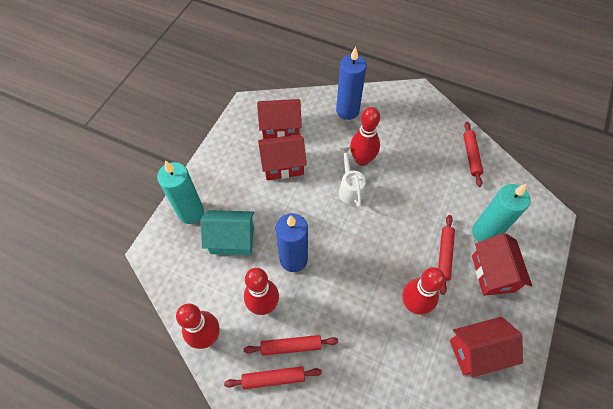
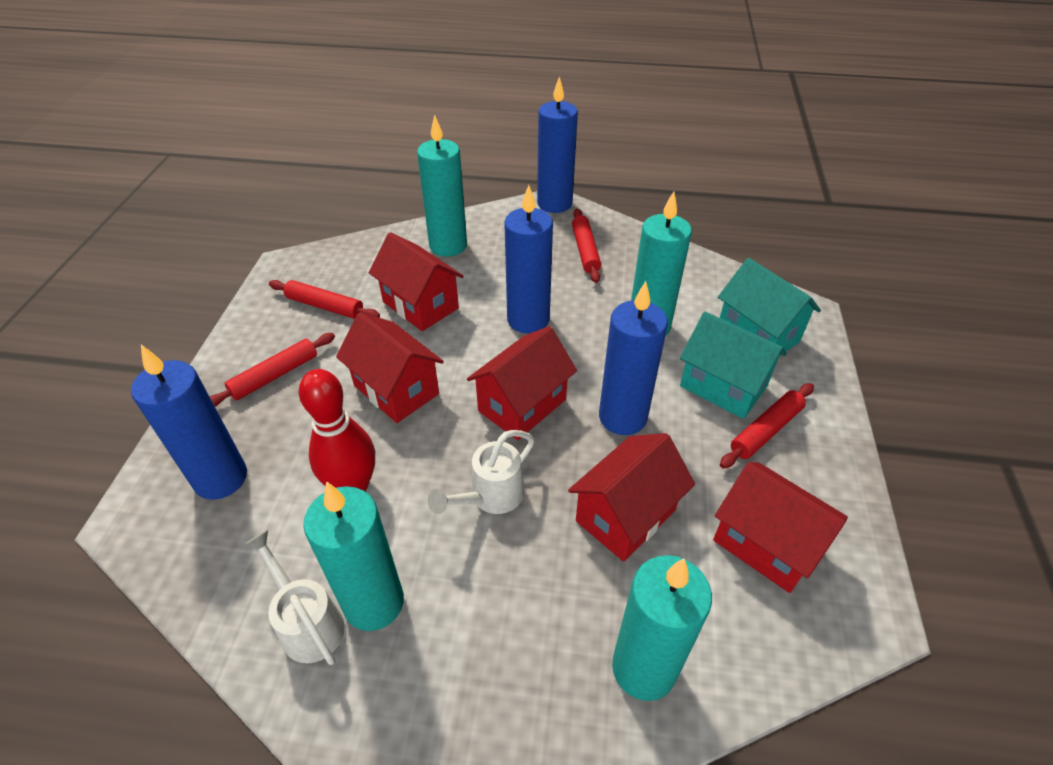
blue candle: 2 -> 4
red bowling pin: 4 -> 1
red house: 4 -> 5
turquoise candle: 2 -> 4
turquoise house: 1 -> 2
white watering can: 1 -> 2

